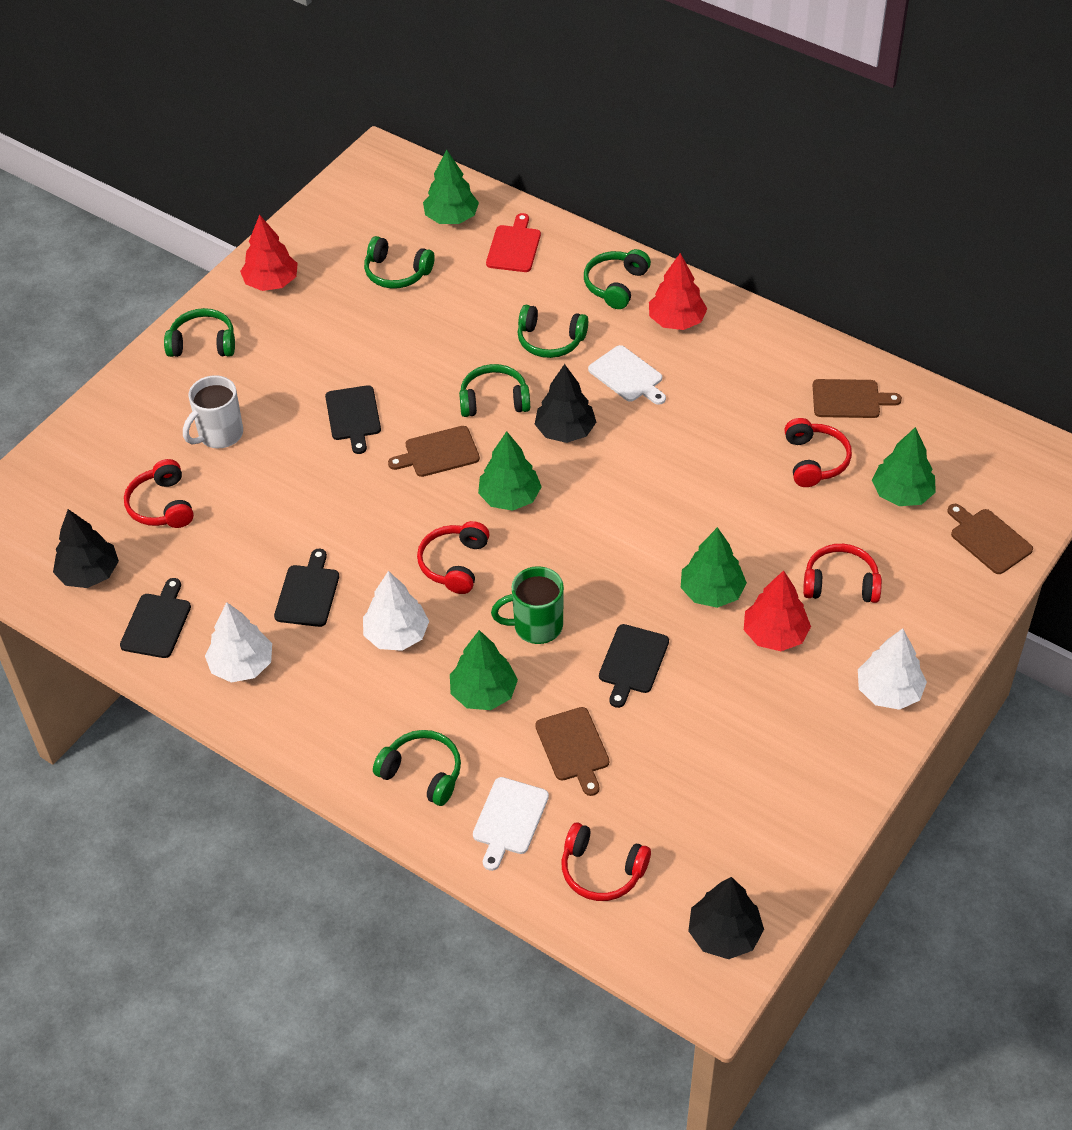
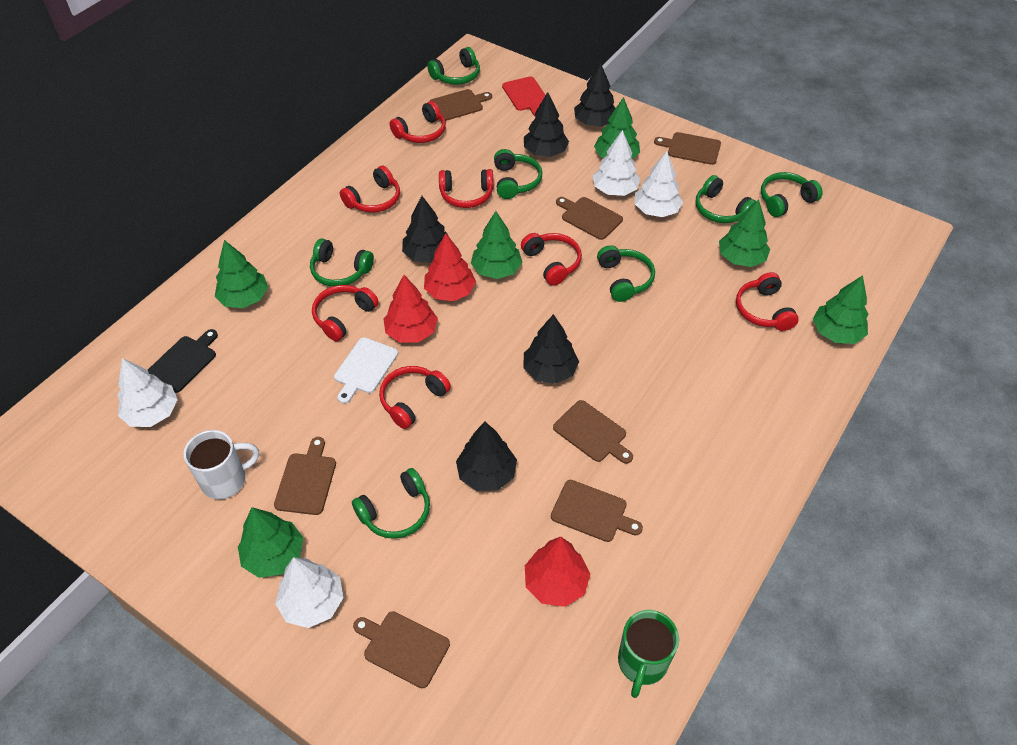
black cutting board: 4 -> 1
black tree: 3 -> 5
brown cutting board: 4 -> 7
green headphones: 6 -> 7
green tree: 5 -> 6
red headphones: 5 -> 7
white cutting board: 2 -> 1
white tree: 3 -> 4

